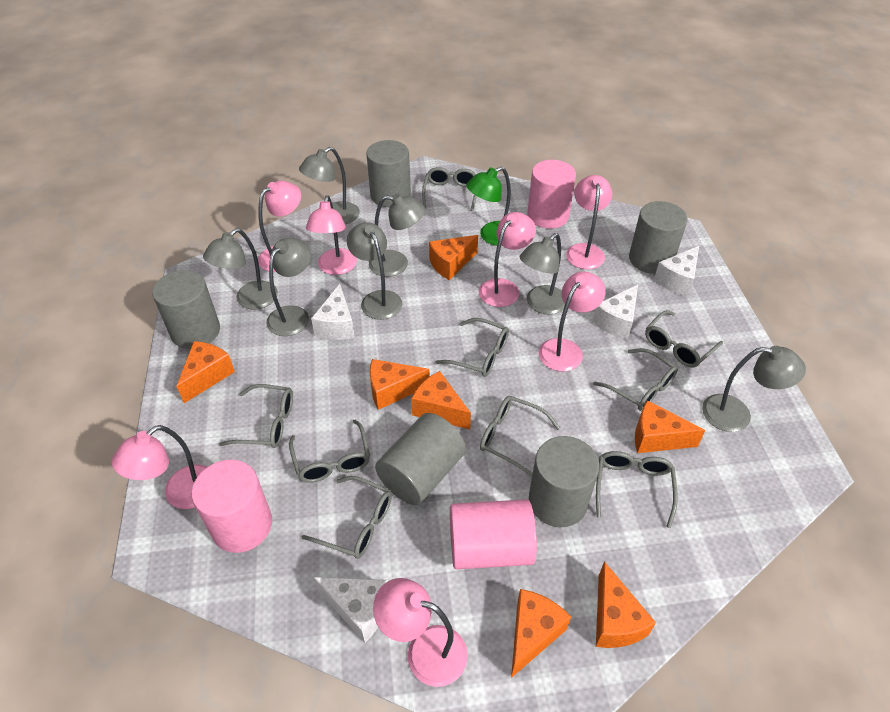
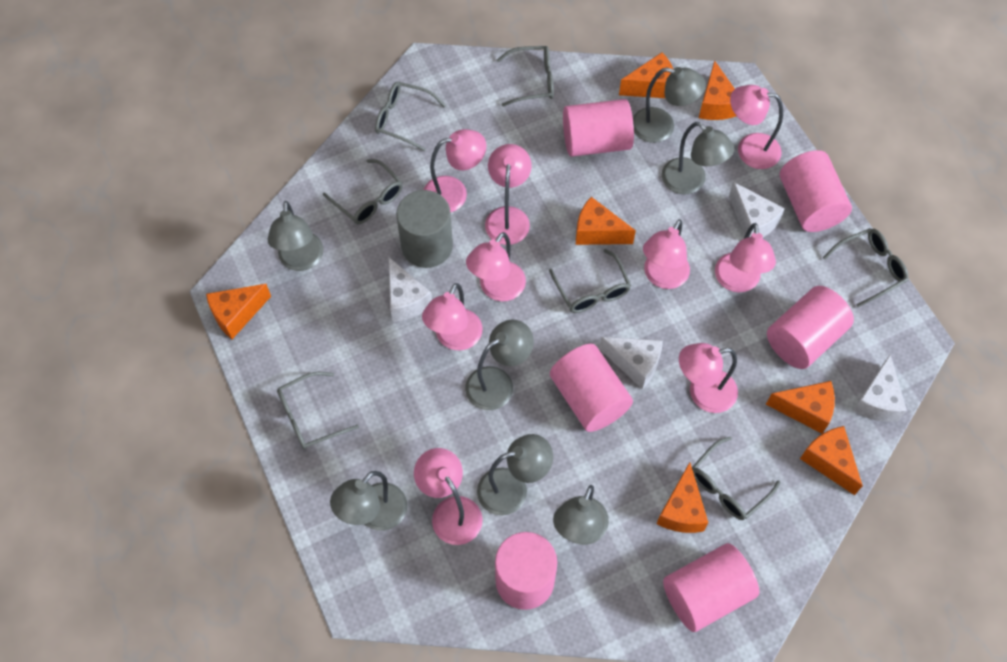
green lamp: 1 -> 0
grey cylinder: 5 -> 1
grey glasses: 9 -> 7
pink cylinder: 3 -> 6
pink lamp: 7 -> 9

